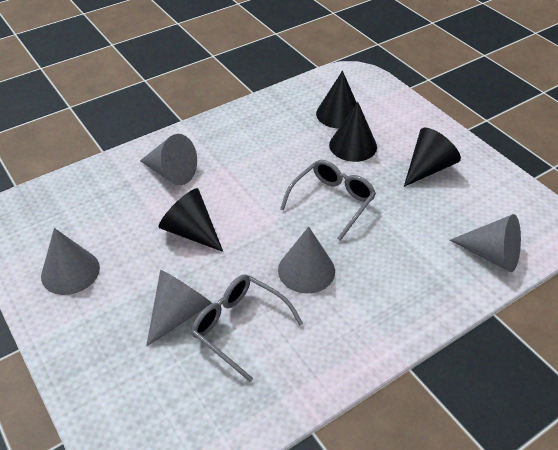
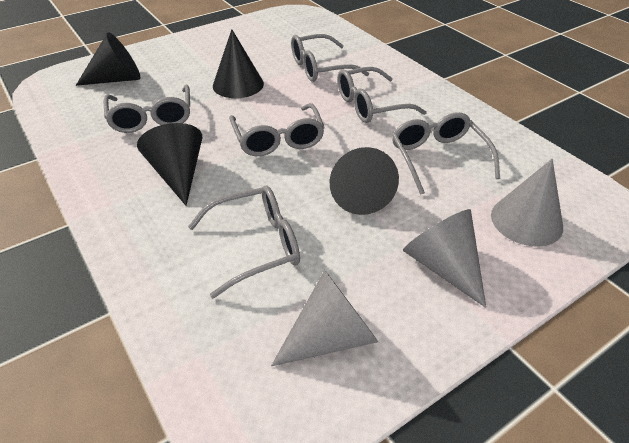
grey cone: 5 -> 3
grey glasses: 2 -> 6

